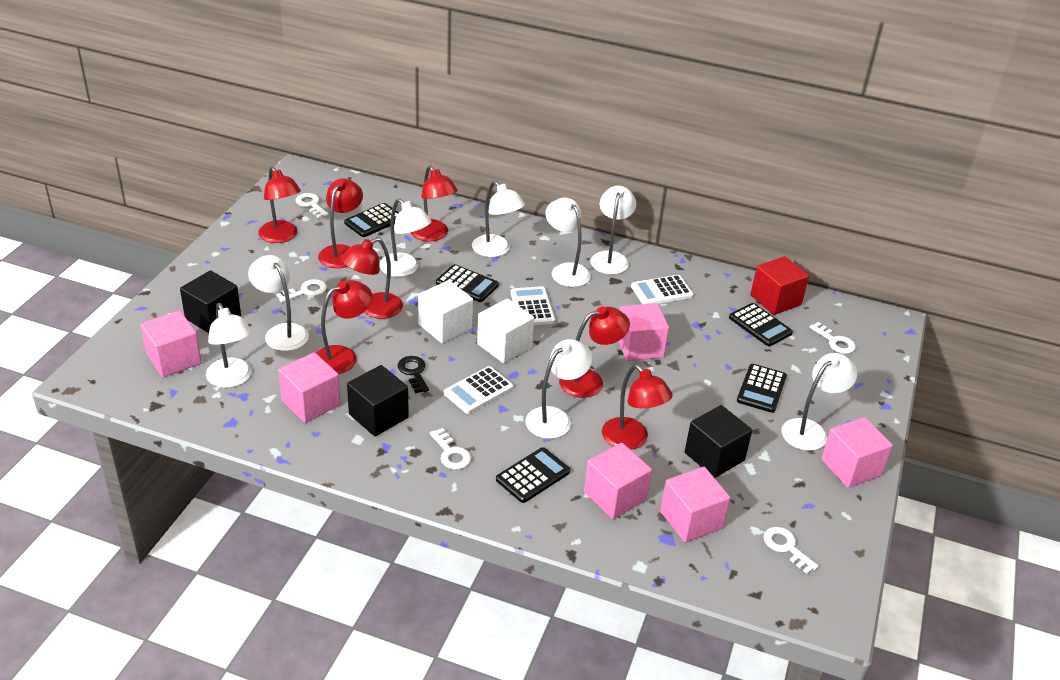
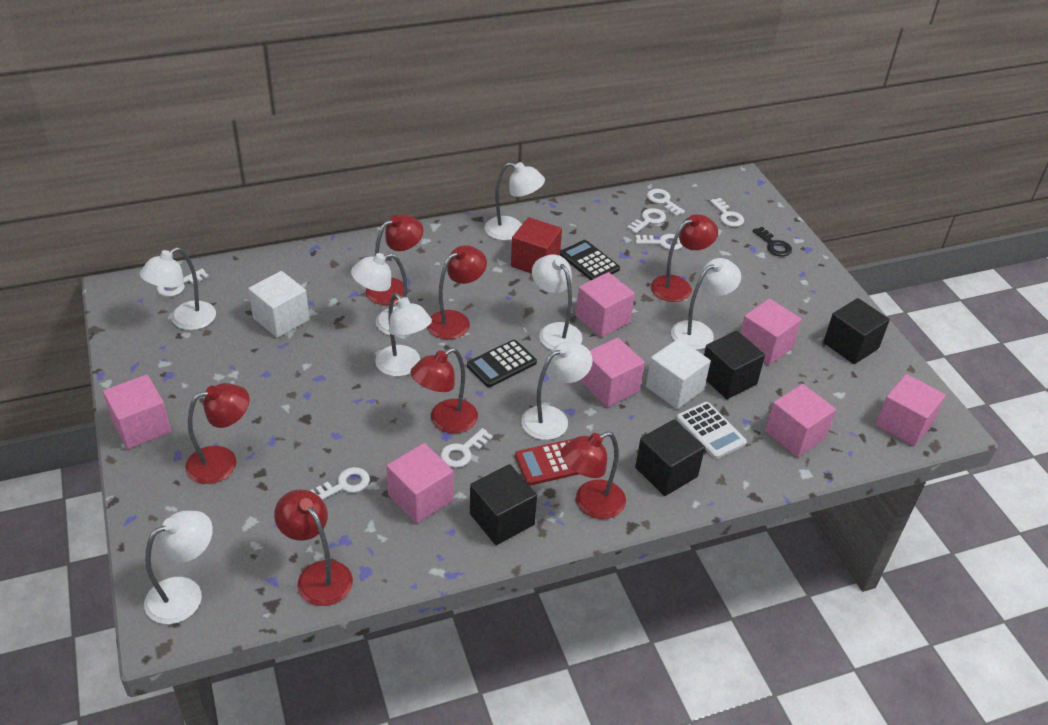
black calculator: 5 -> 2
black cube: 3 -> 4
pink cube: 6 -> 7
red calculator: 0 -> 1
white calculator: 3 -> 1
white key: 5 -> 7

